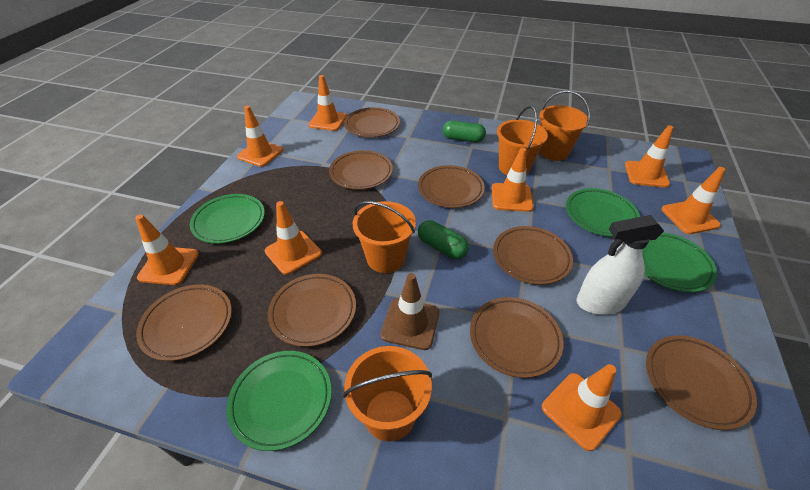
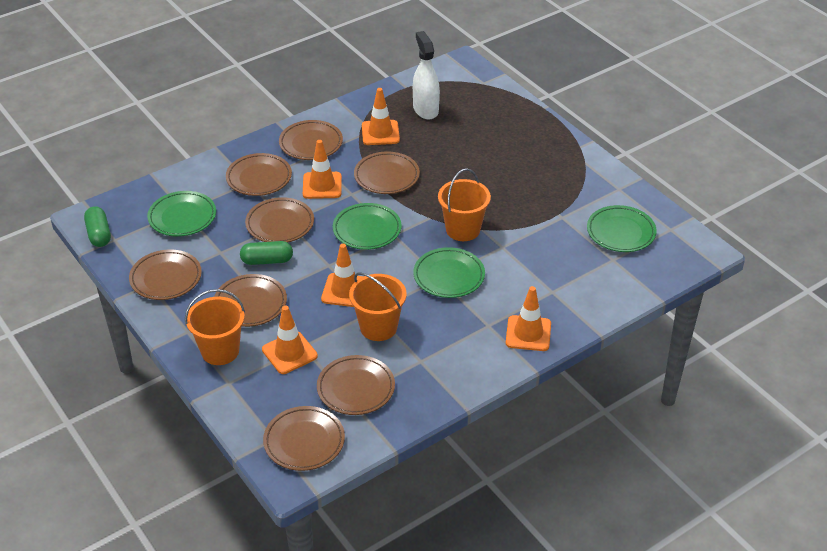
brown traffic cone: 1 -> 0
orange bucket: 4 -> 3
orange traffic cone: 8 -> 5

